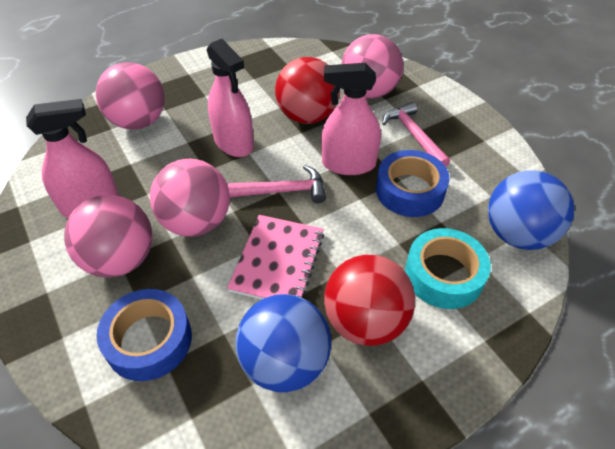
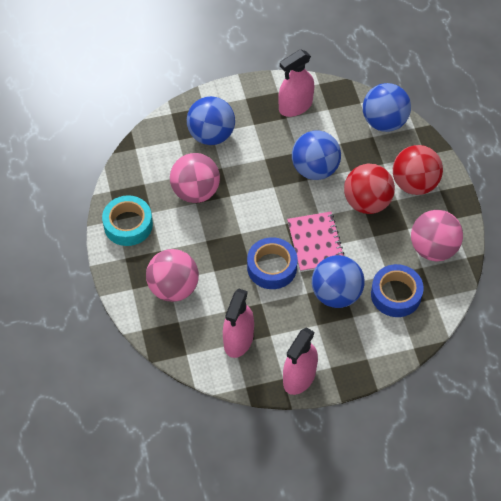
blue ball: 2 -> 4
pink ball: 4 -> 3
pink hammer: 2 -> 0

